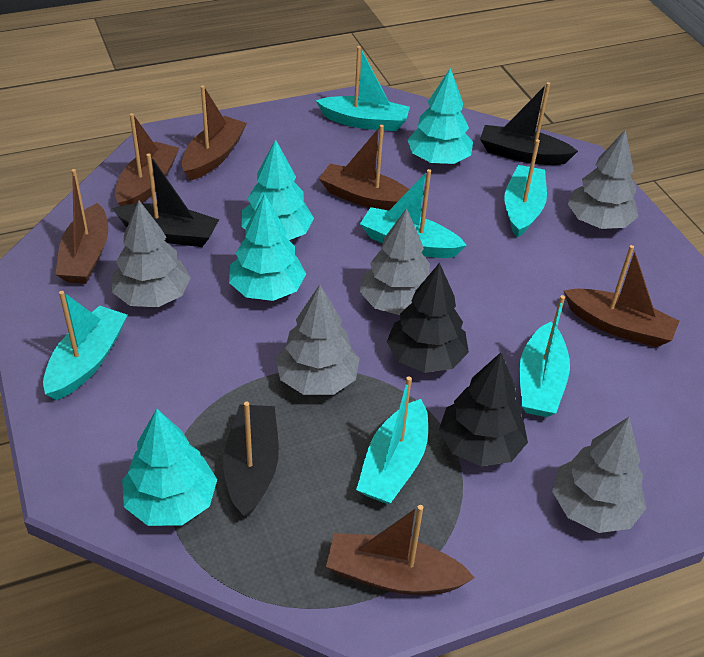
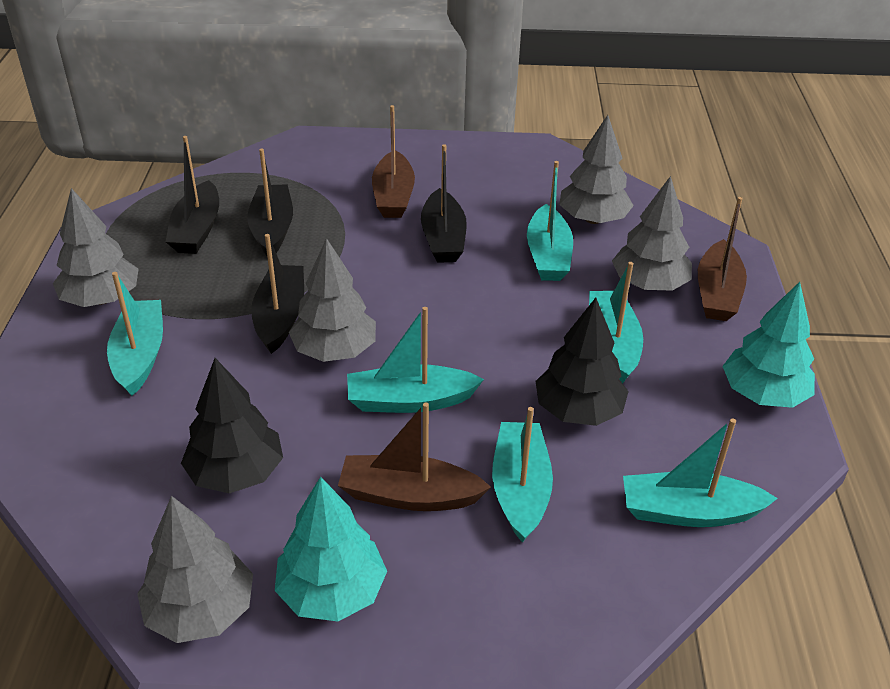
black boat: 3 -> 4
brown boat: 6 -> 3
turquoise tree: 4 -> 2

